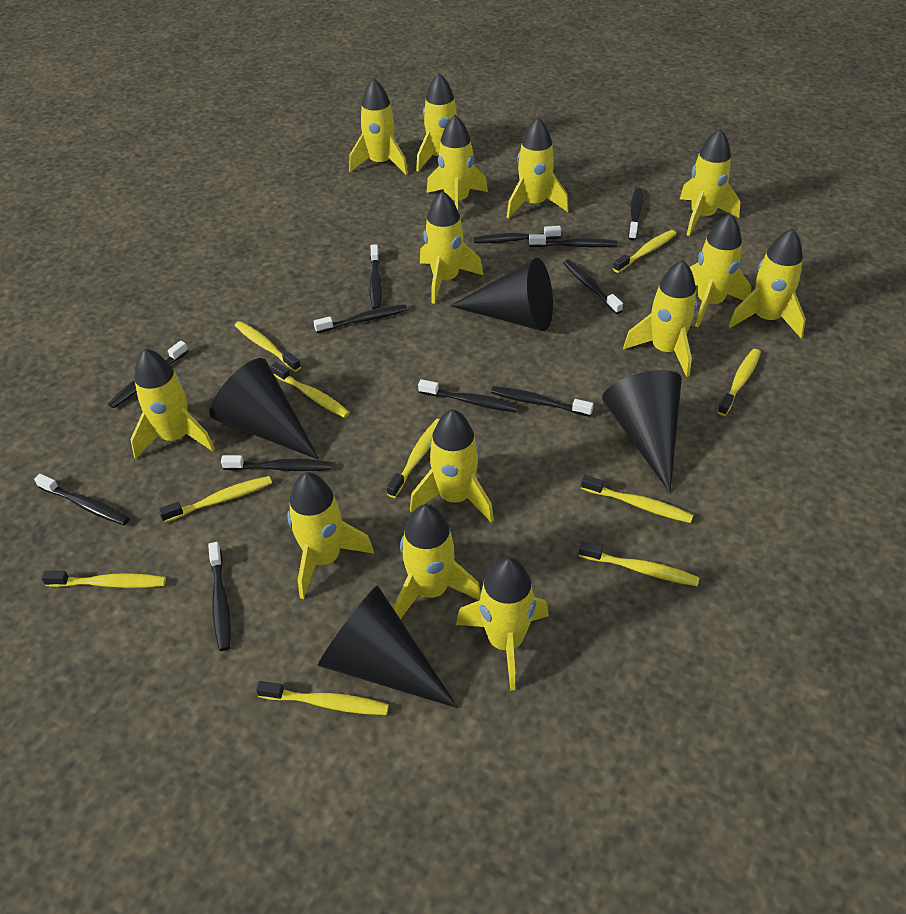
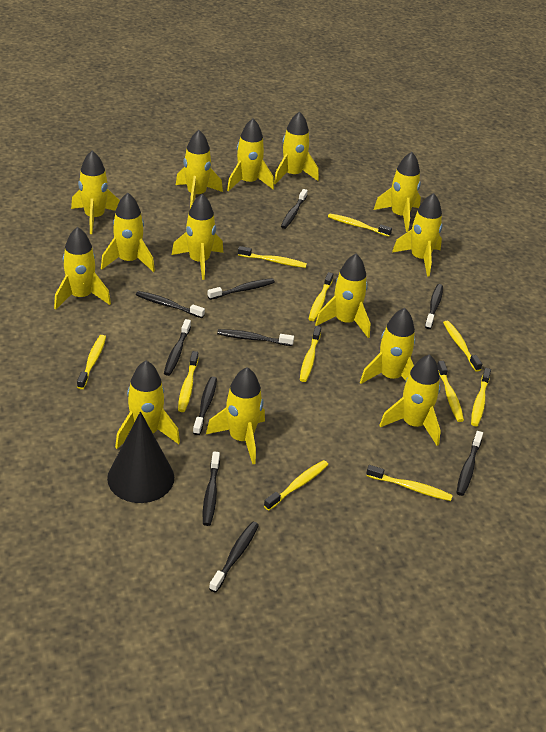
black cone: 4 -> 1
black toothbrush: 12 -> 10
yellow toothbrush: 10 -> 11

